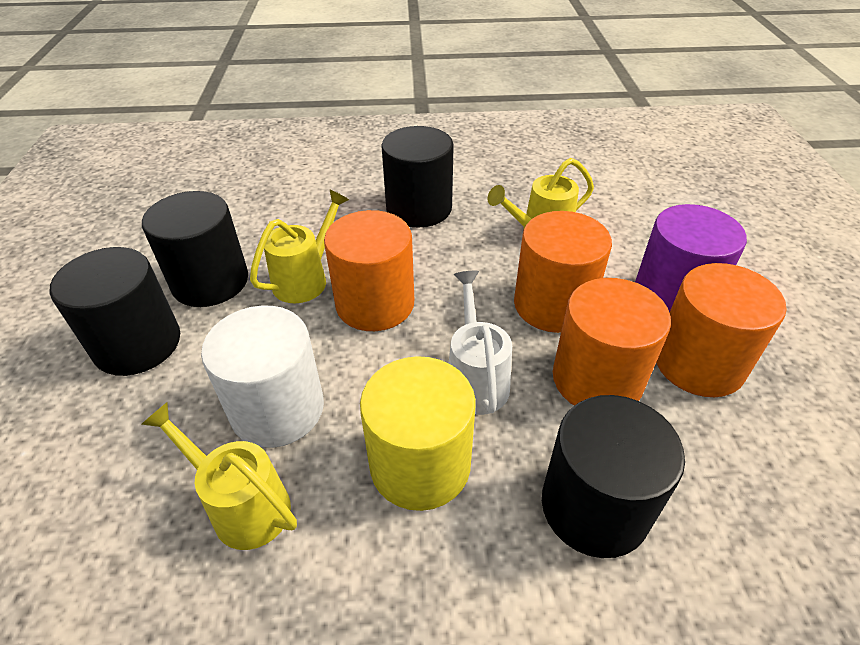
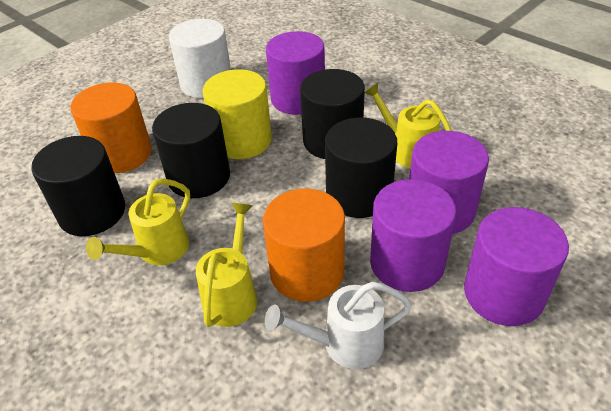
orange cylinder: 4 -> 2
purple cylinder: 1 -> 4

